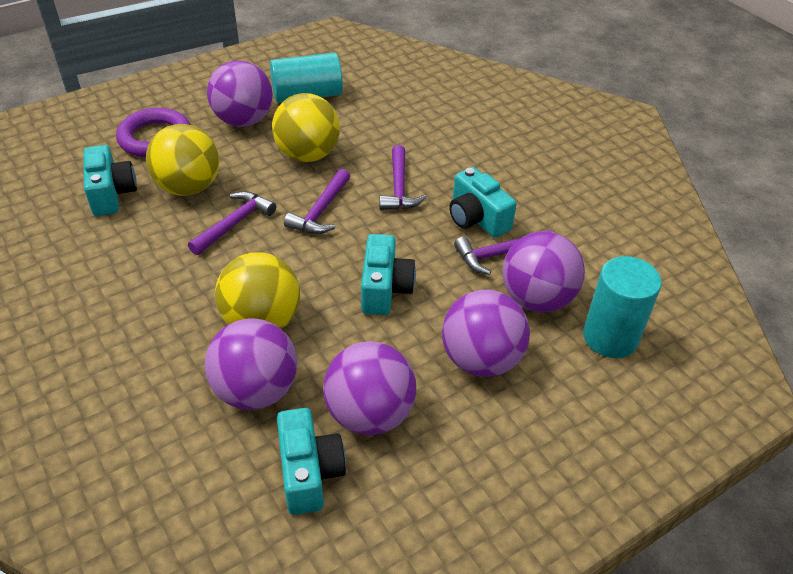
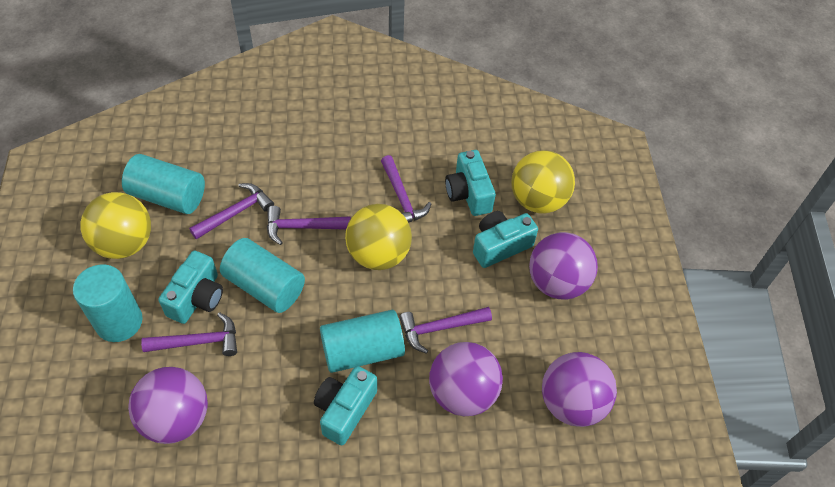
purple ball: 5 -> 4
purple hammer: 4 -> 5
purple ring: 1 -> 0
turquoise cylinder: 2 -> 4

